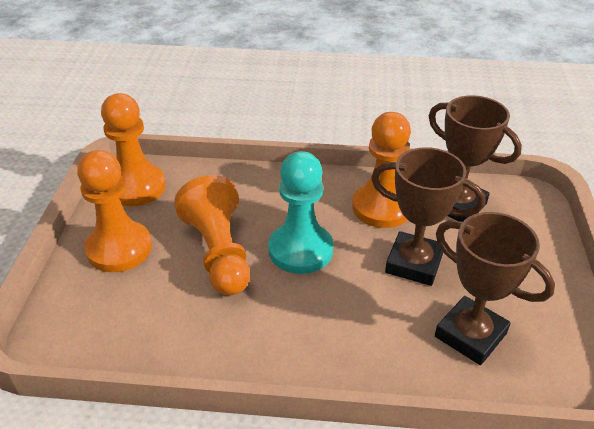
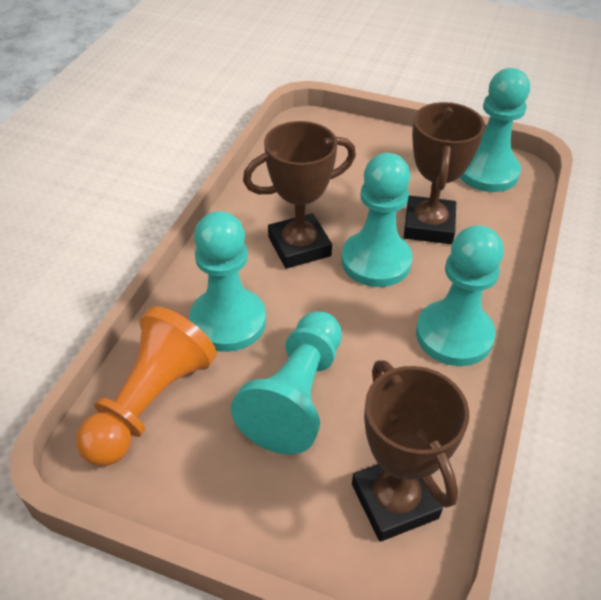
orange pawn: 4 -> 1
turquoise pawn: 1 -> 5

